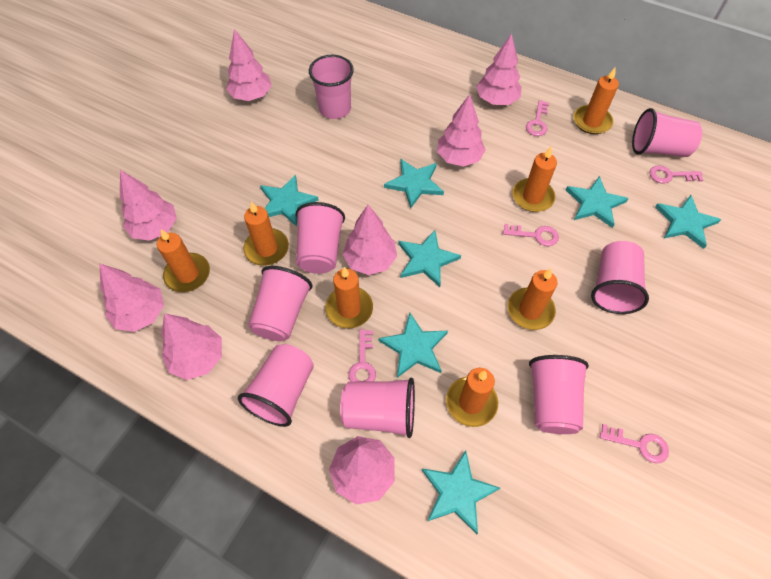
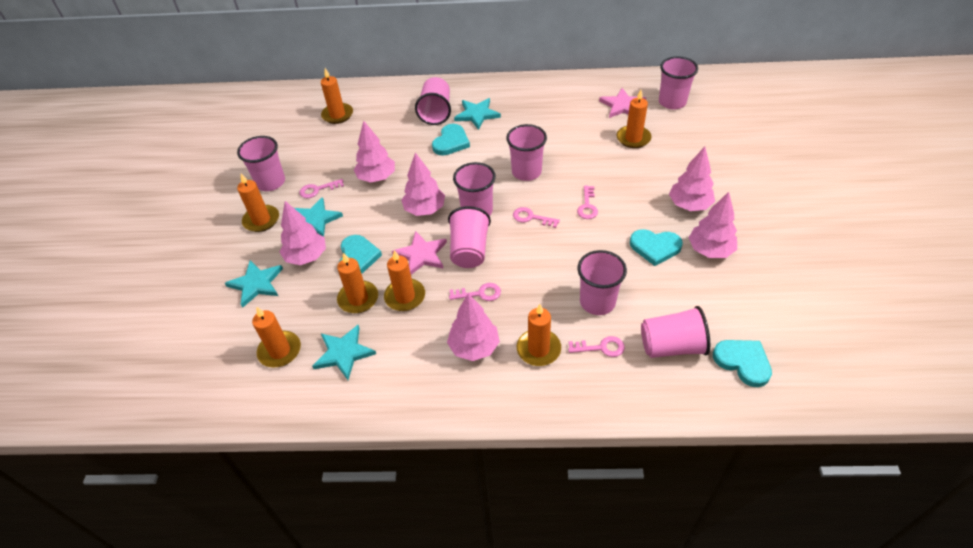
pink star: 0 -> 2
pink tree: 8 -> 6
turquoise heart: 0 -> 4
turquoise star: 7 -> 4

